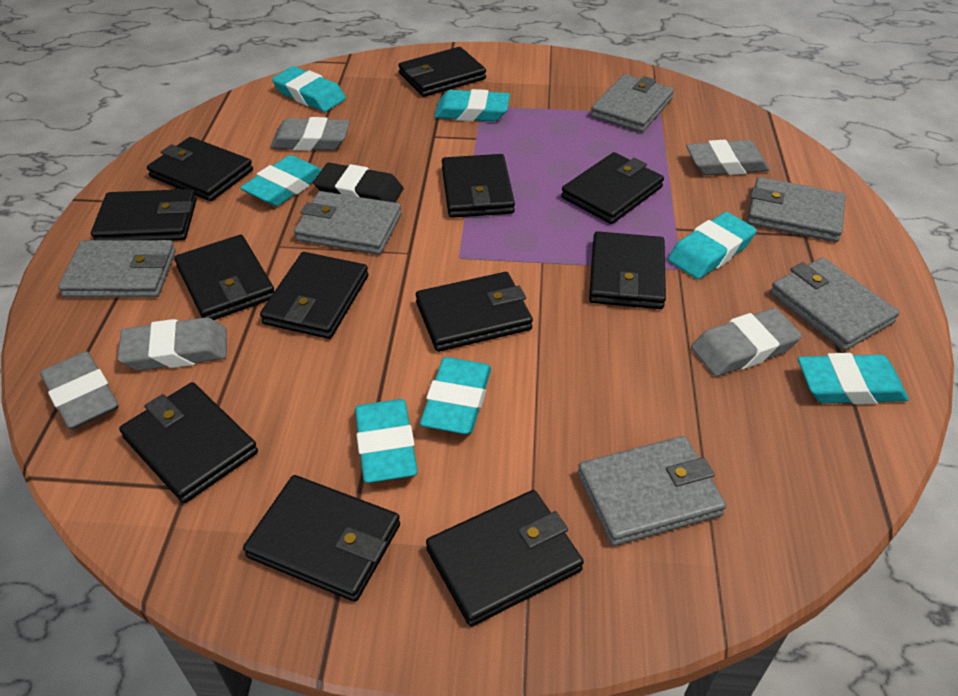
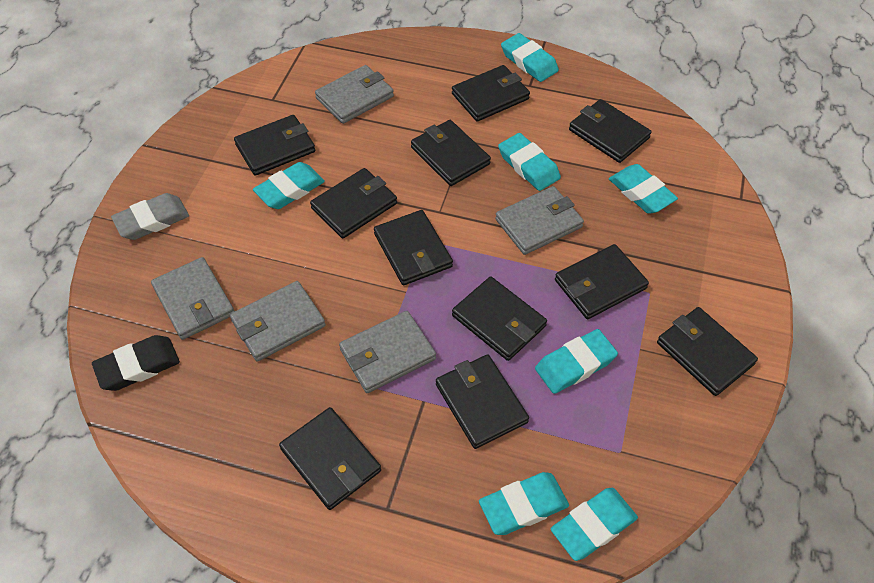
black wallet: 12 -> 11
grey eraser: 5 -> 1
grey wallet: 6 -> 5

